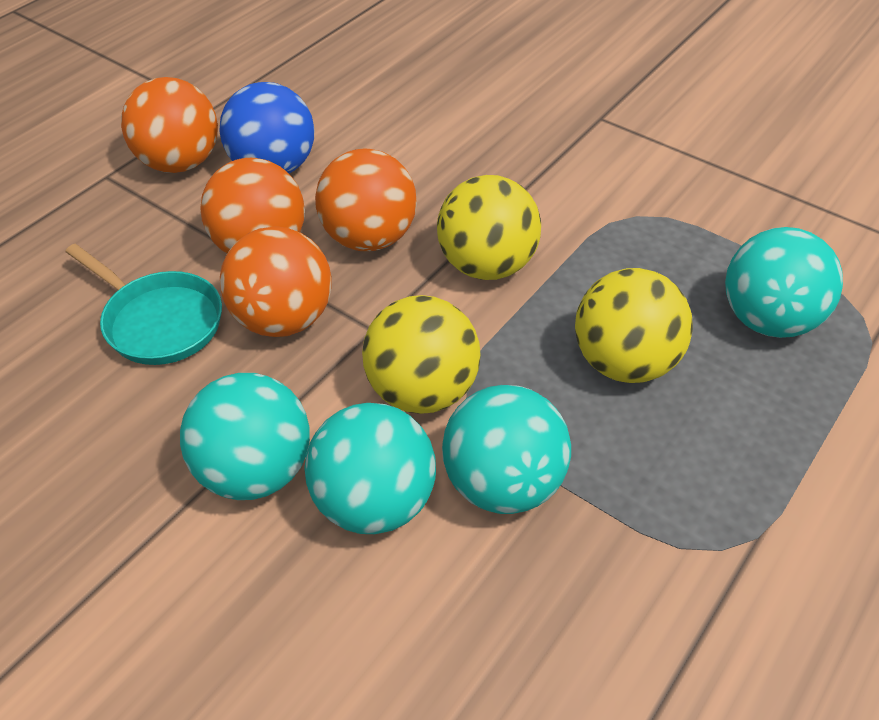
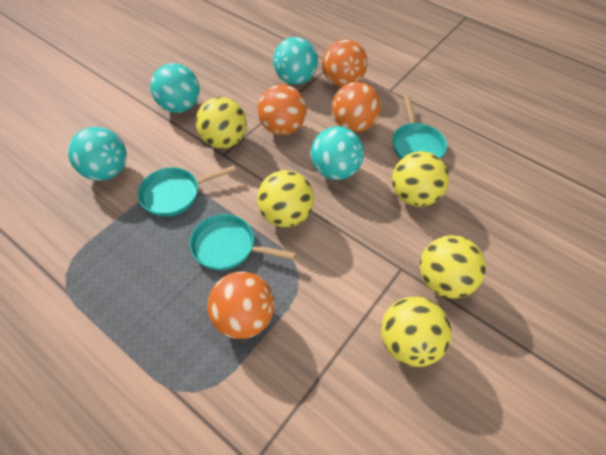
blue ball: 1 -> 0
turquoise pan: 1 -> 3
yellow ball: 3 -> 5

